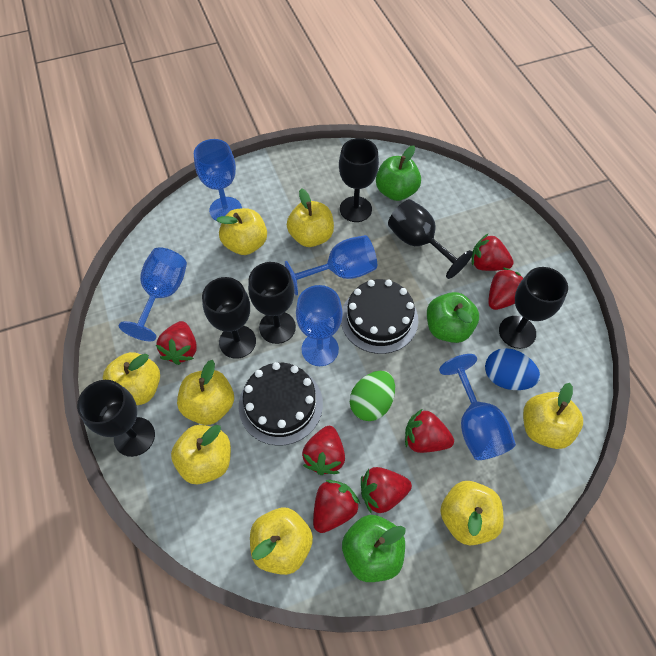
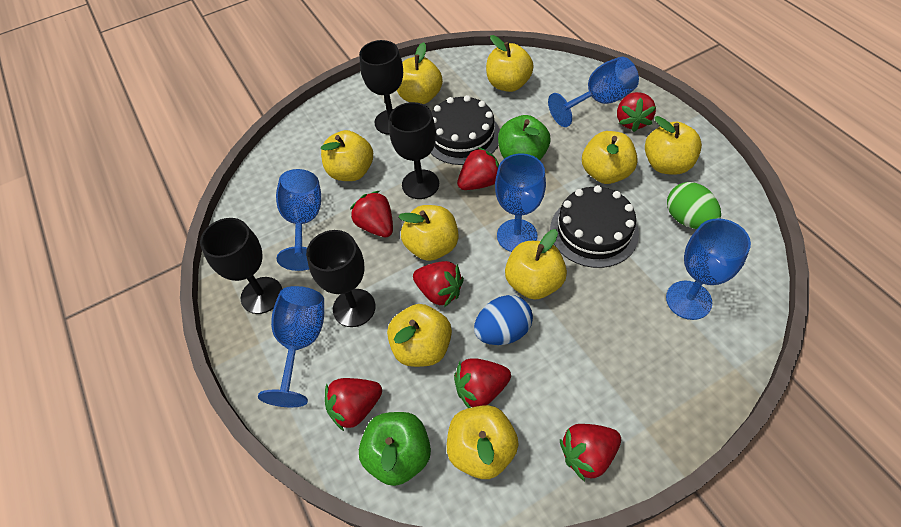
black goblet: 6 -> 4
green apple: 3 -> 2
yellow apple: 8 -> 9

